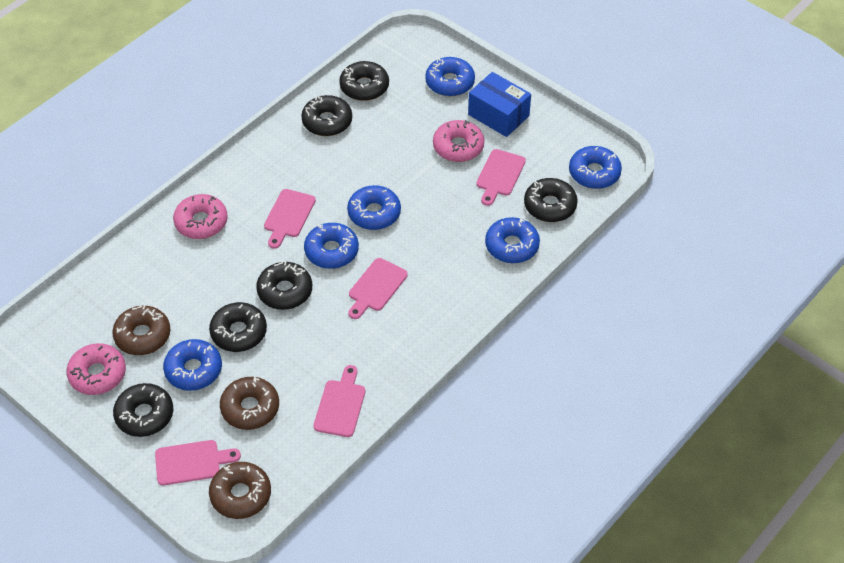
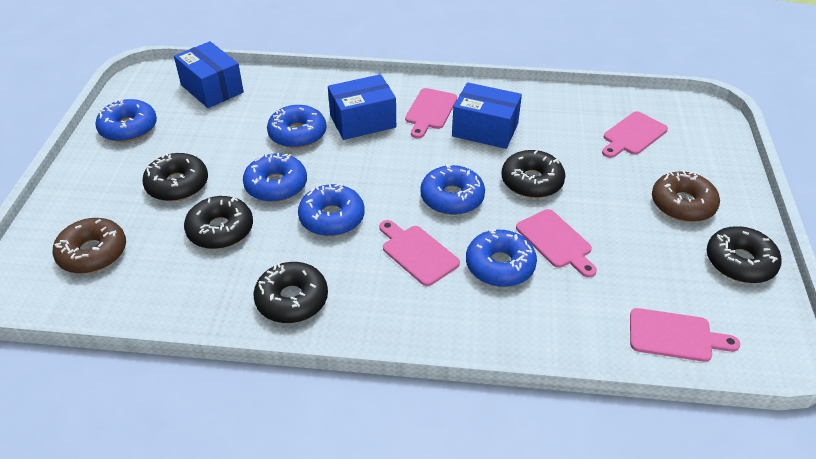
black donut: 6 -> 5
blue box: 1 -> 3
brown donut: 3 -> 2
pink donut: 3 -> 0

